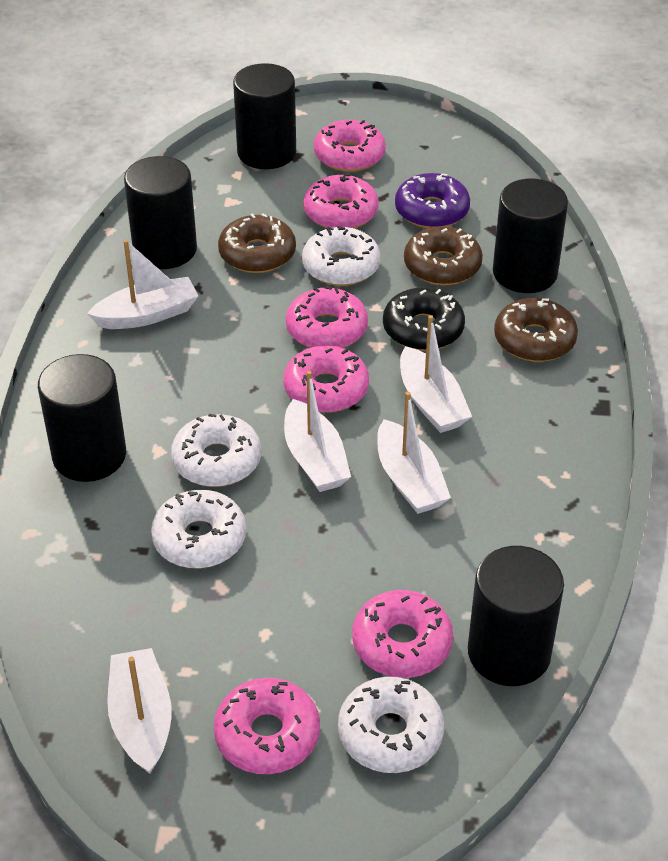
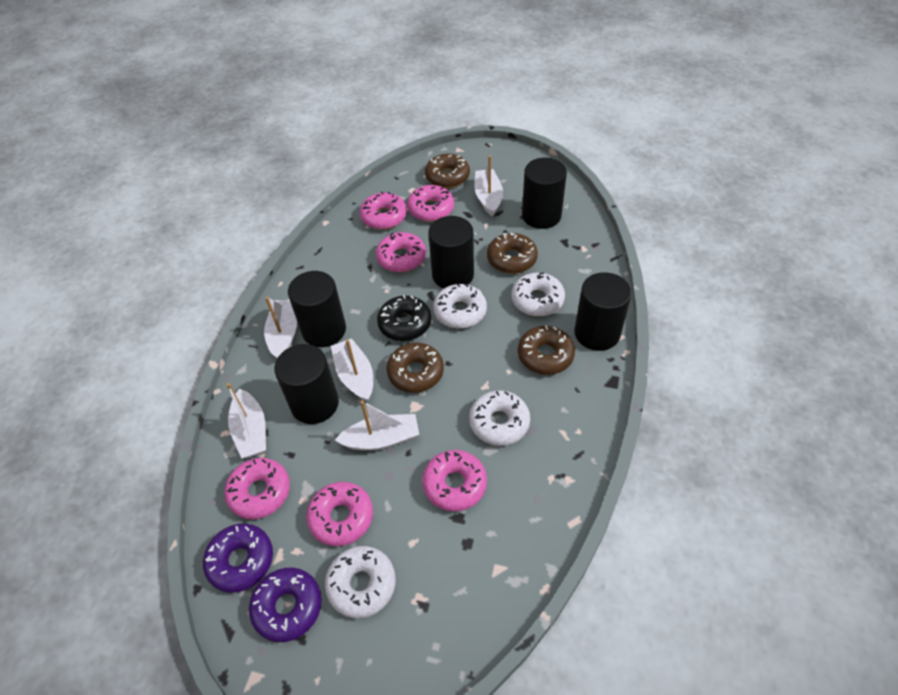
brown donut: 3 -> 4
purple donut: 1 -> 2

